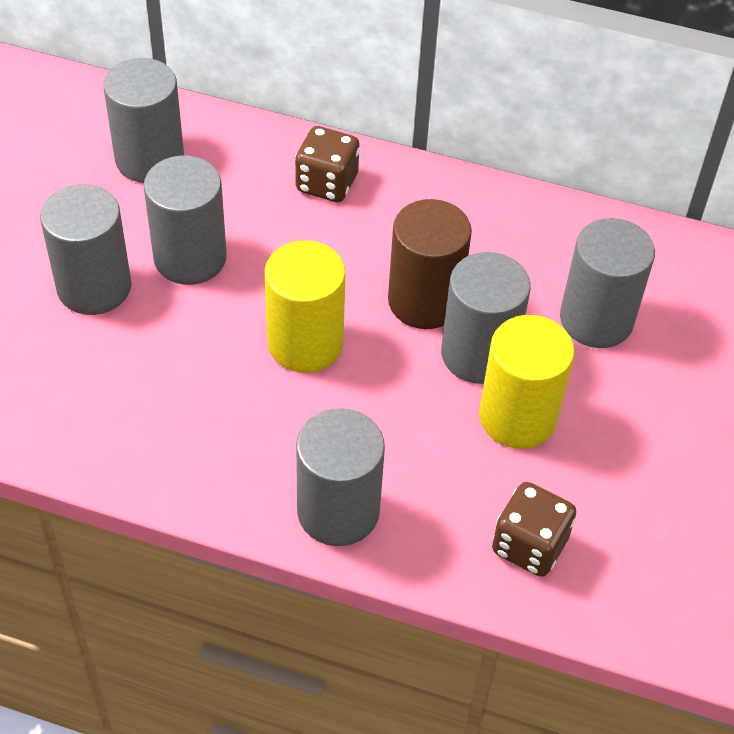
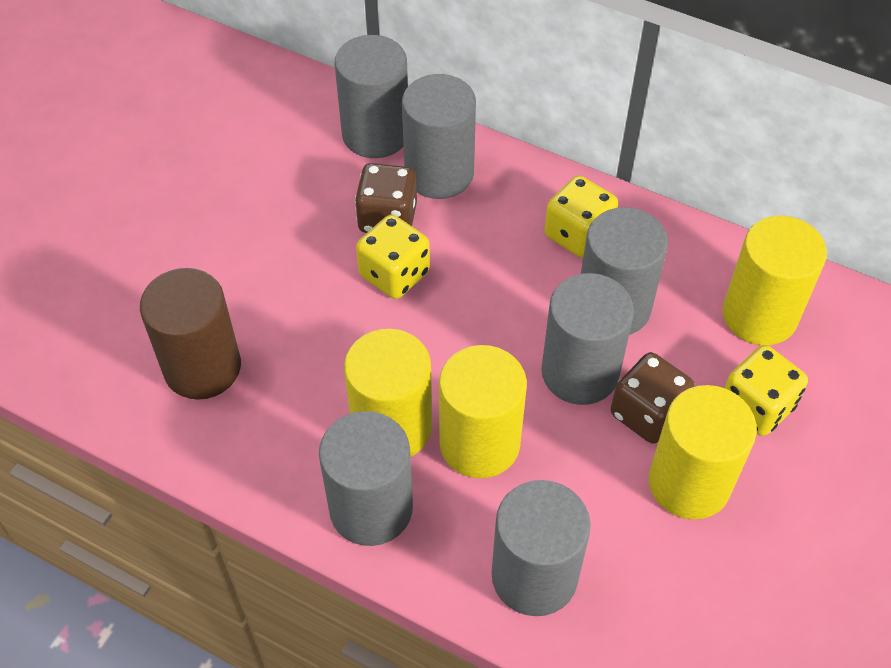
yellow cylinder: 2 -> 4
yellow dice: 0 -> 3

